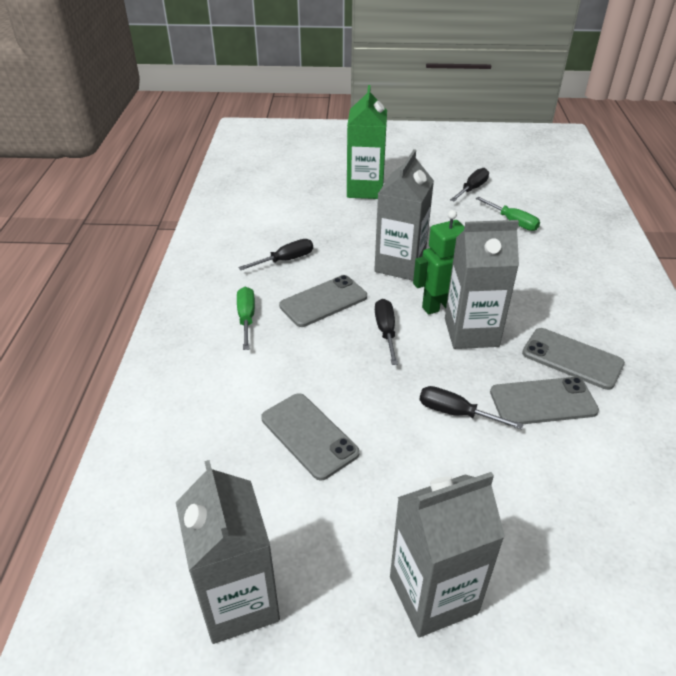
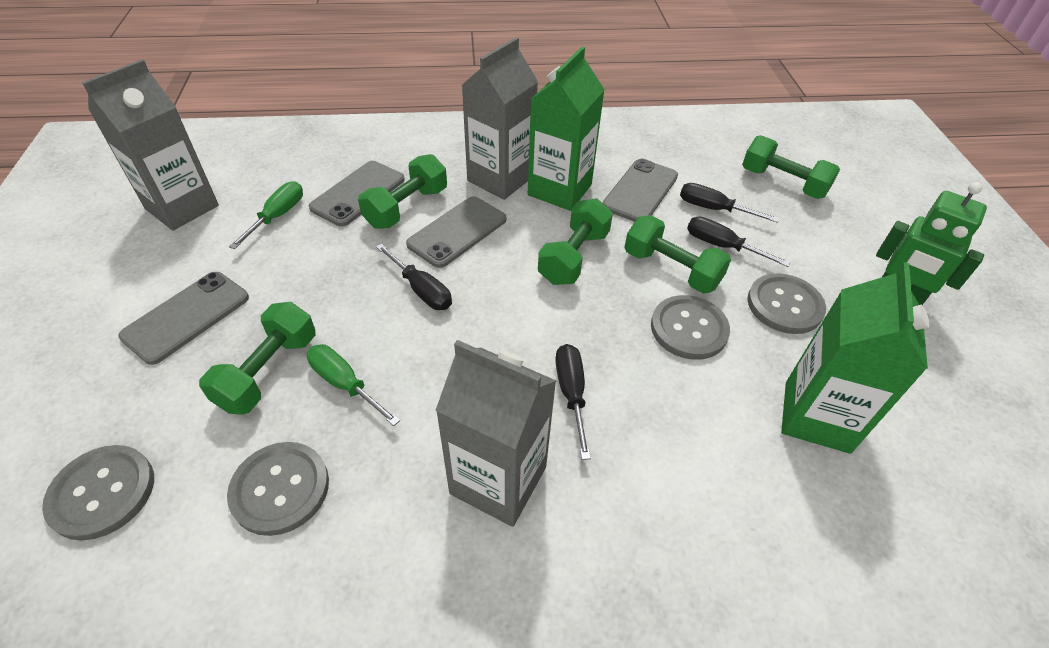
green carton: 1 -> 2
green dumbbell: 0 -> 5
grey button: 0 -> 4
grey carton: 4 -> 3

